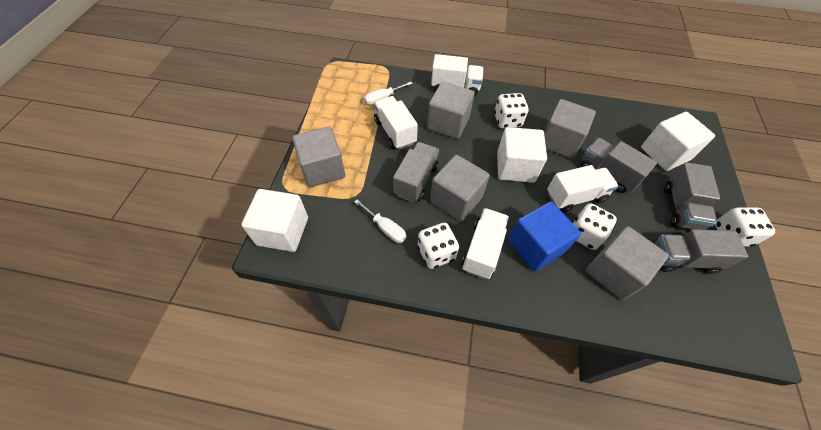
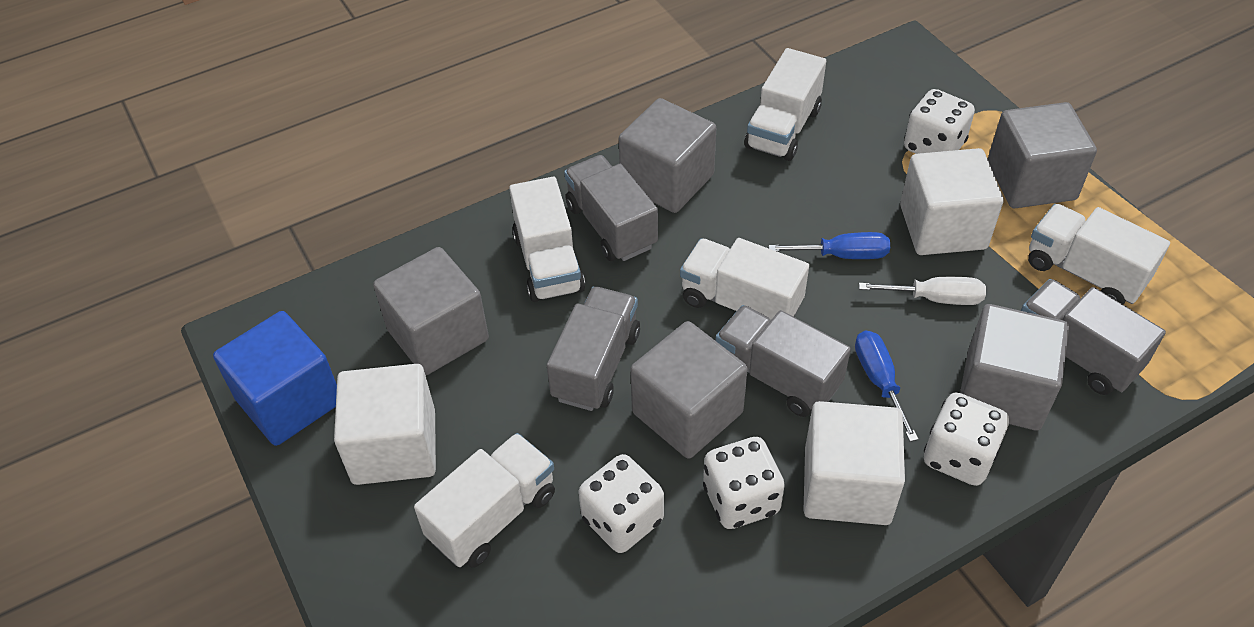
blue screwdriver: 0 -> 2
white screwdriver: 2 -> 1
white truck: 4 -> 5

